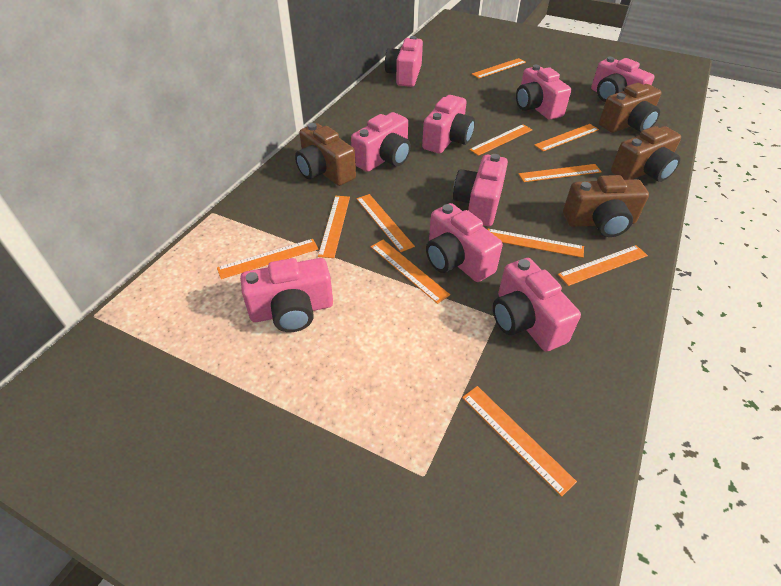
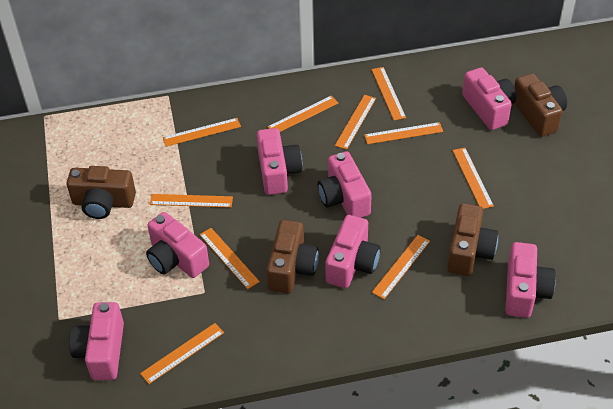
orange ruler: 11 -> 10
pink camera: 9 -> 7

